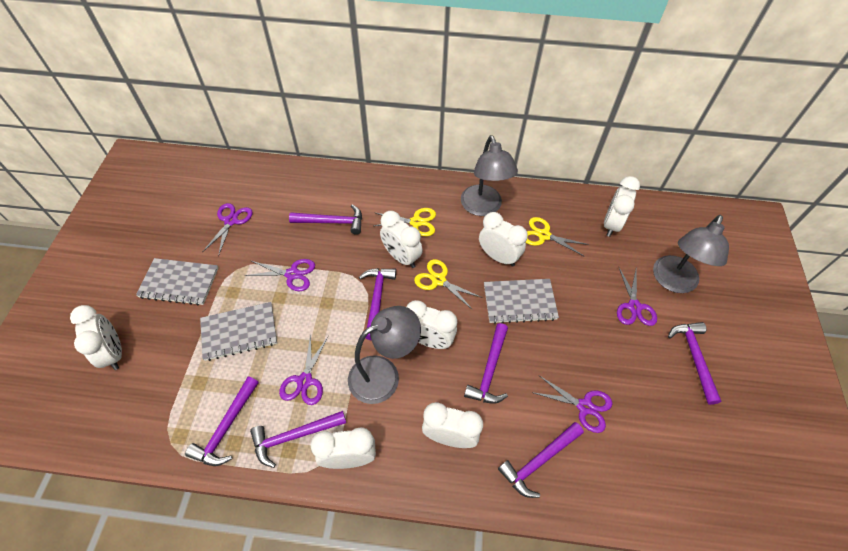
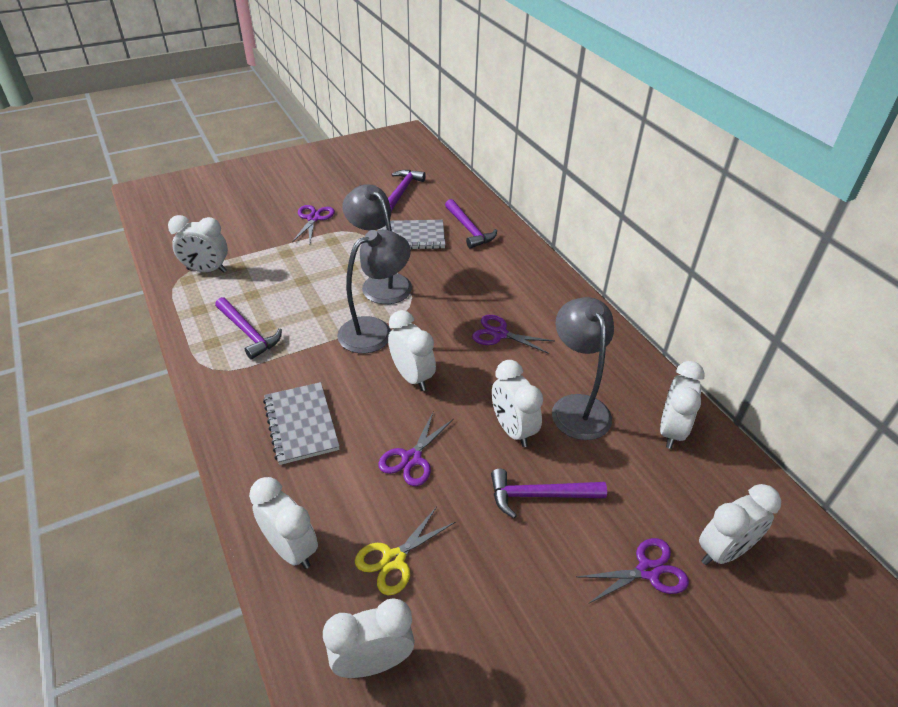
grey notebook: 3 -> 2
purple hammer: 7 -> 4
purple scissors: 5 -> 4
yellow scissors: 3 -> 1

